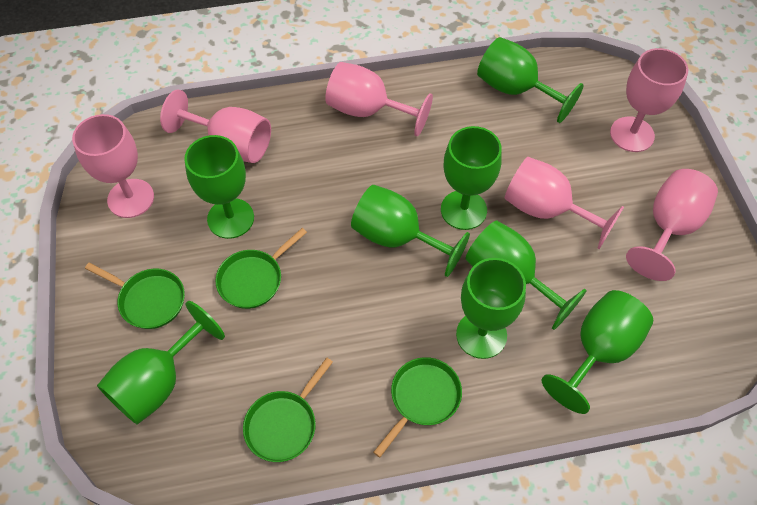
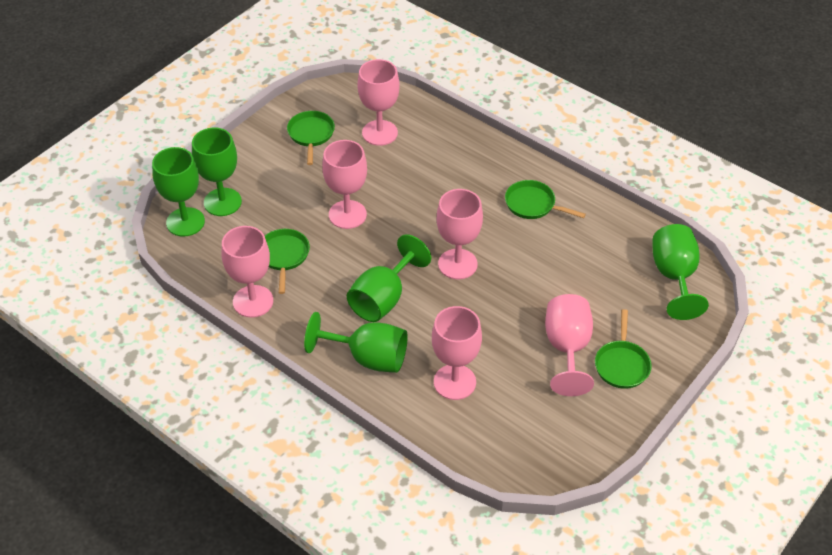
green goblet: 8 -> 5

